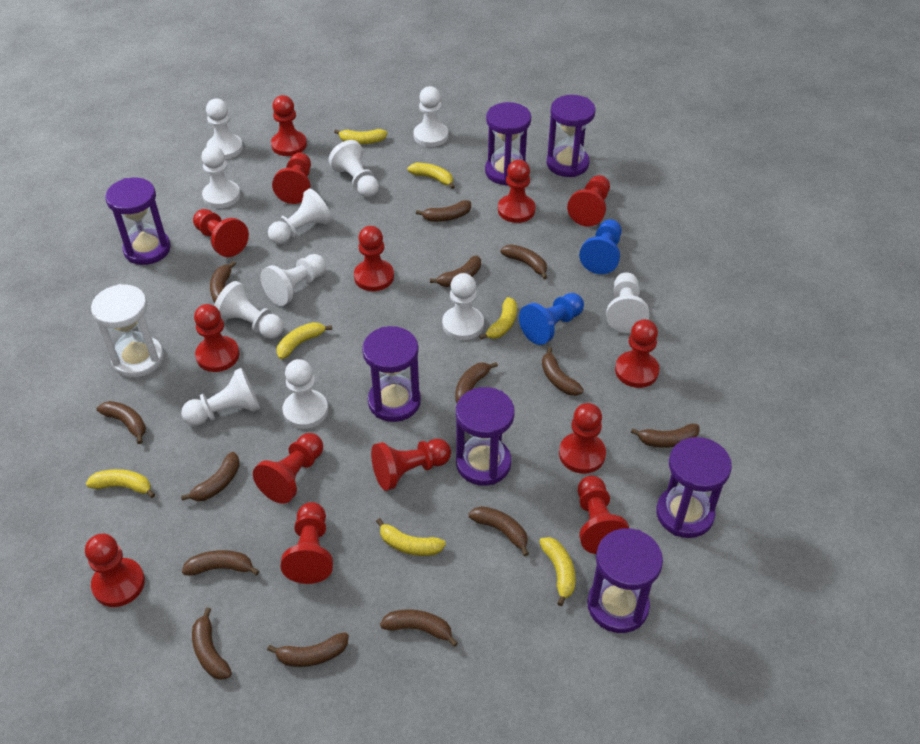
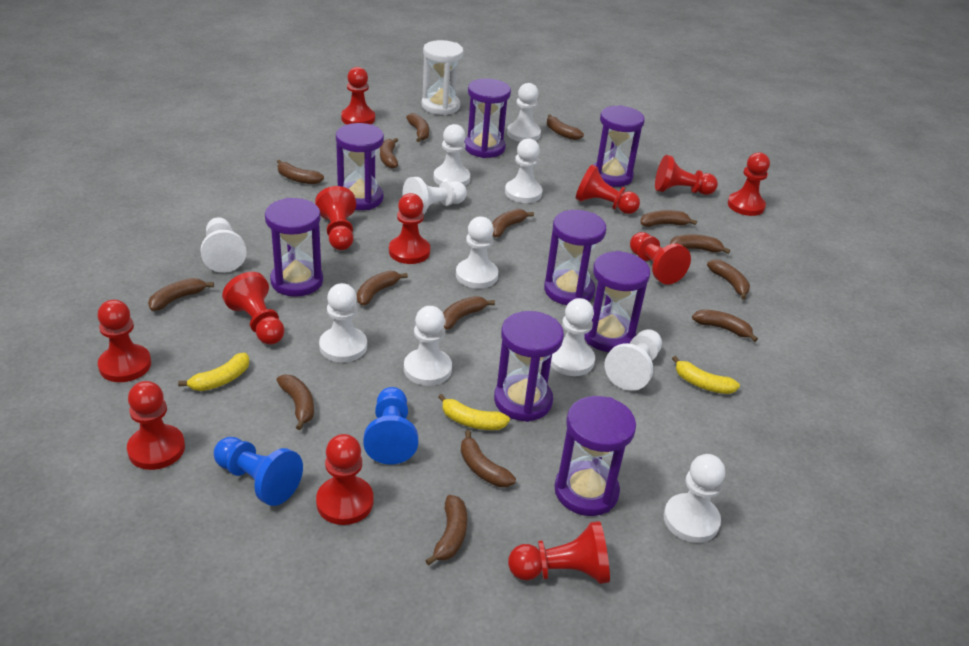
brown banana: 14 -> 15
purple hourglass: 7 -> 8
red pawn: 14 -> 12
yellow banana: 7 -> 3

